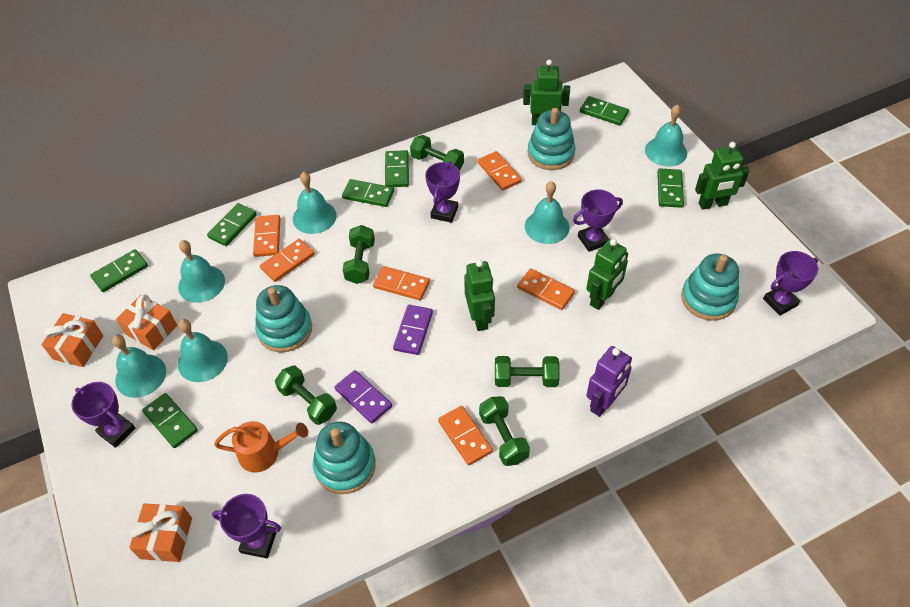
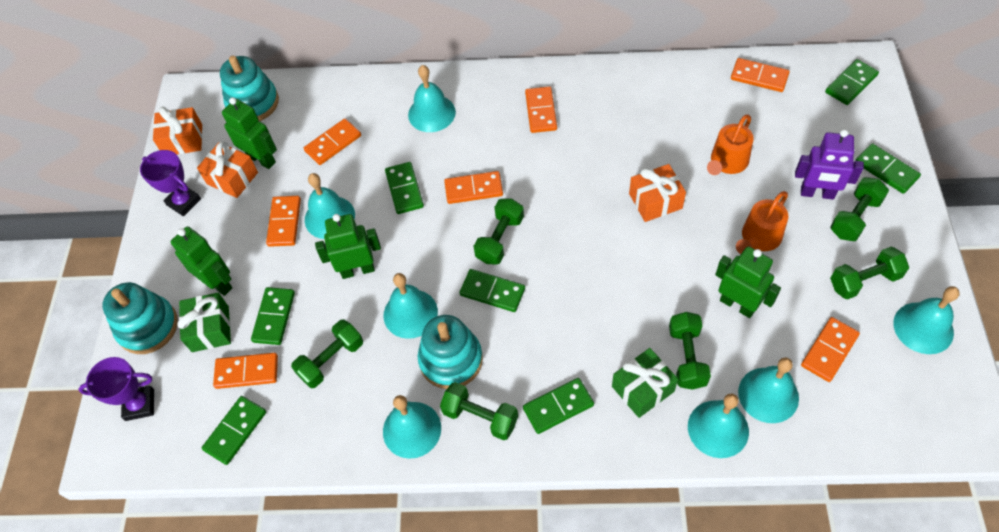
green dumbbell: 5 -> 6
green gift: 0 -> 2
orange domino: 6 -> 7
orange watering can: 1 -> 2
purple domino: 2 -> 0
purple trophy: 5 -> 2
turquoise bell: 6 -> 7
turquoise stacking toy: 4 -> 3

